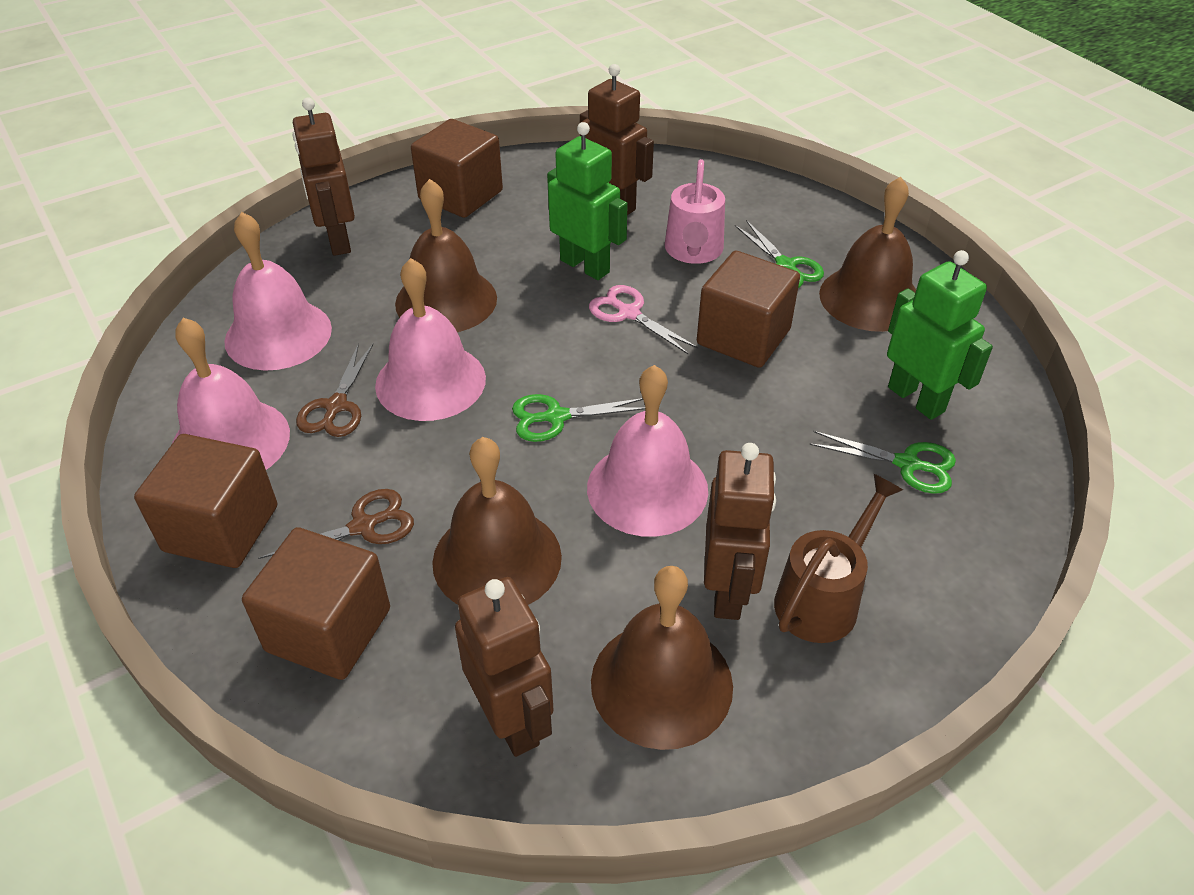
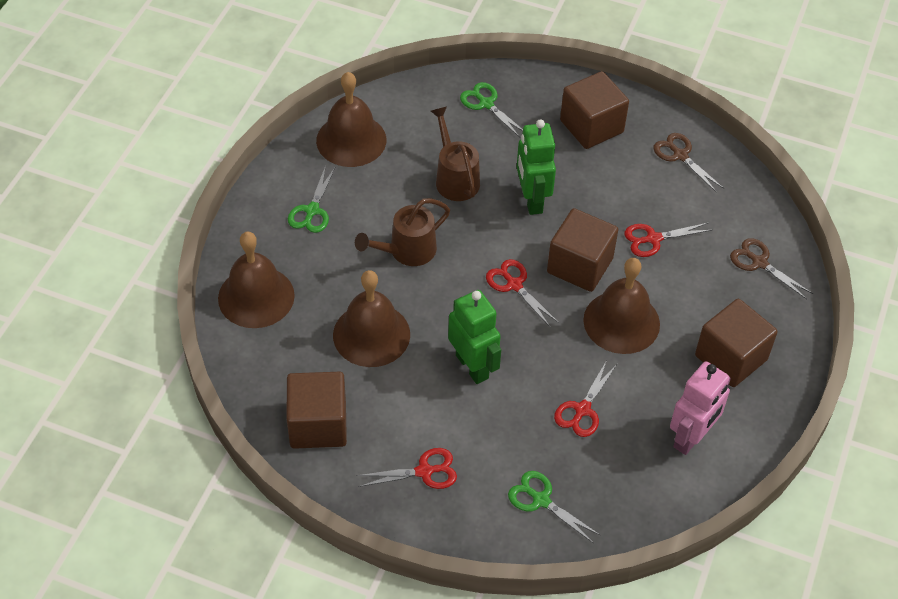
brown robot: 4 -> 0
brown watering can: 1 -> 2
pink bell: 4 -> 0
pink robot: 0 -> 1
pink scissors: 1 -> 0
pink watering can: 1 -> 0
red scissors: 0 -> 4

